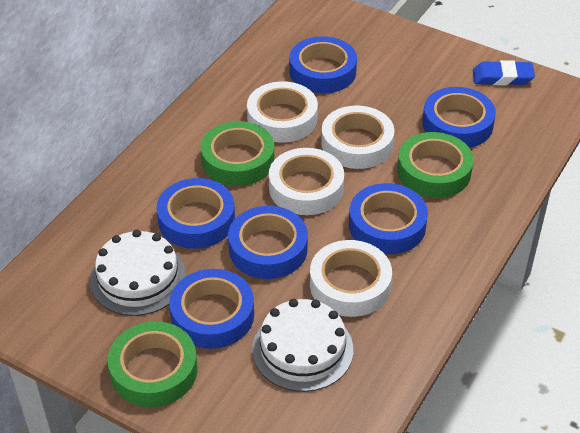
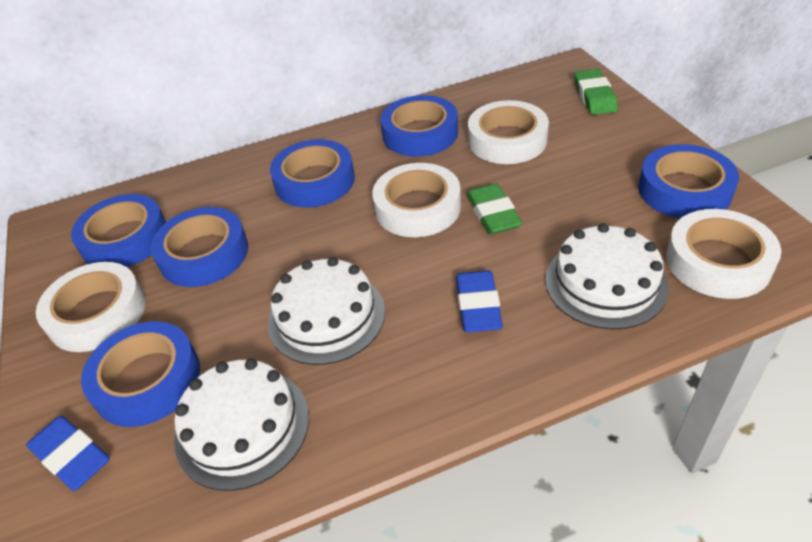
blue eraser: 1 -> 2
green eraser: 0 -> 2
green tape: 3 -> 0
white cake: 2 -> 3

